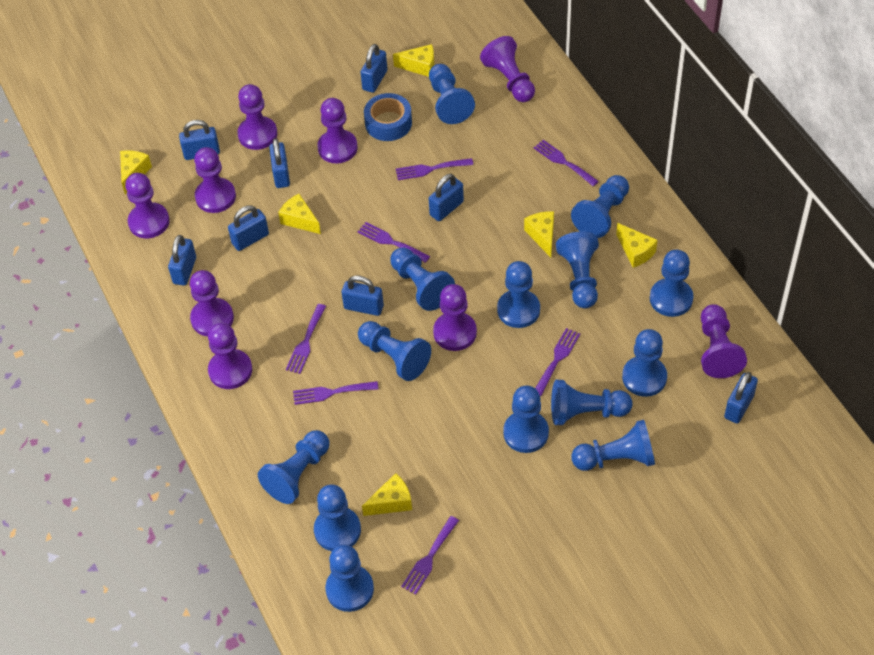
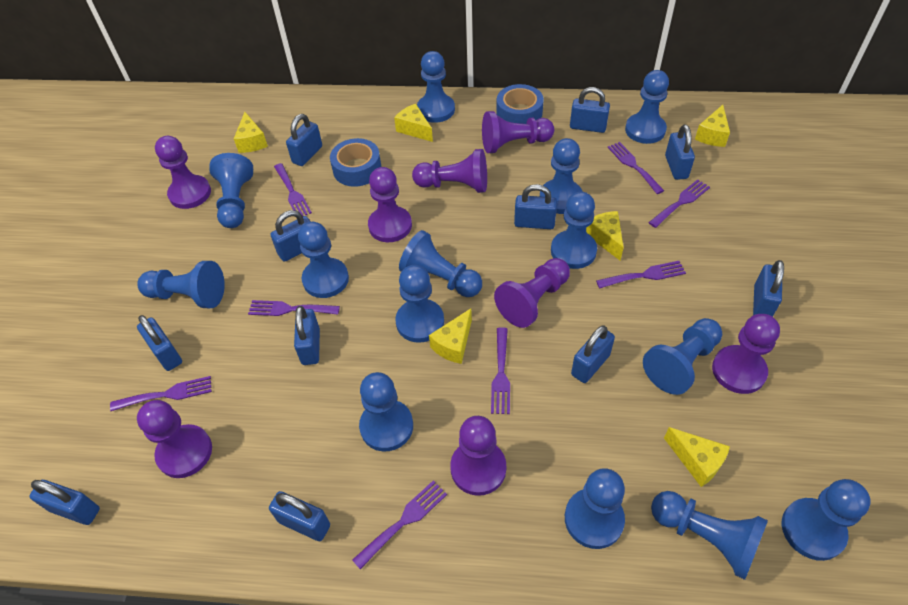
blue padlock: 8 -> 11
blue tape: 1 -> 2
purple fork: 7 -> 8
purple pawn: 9 -> 8

